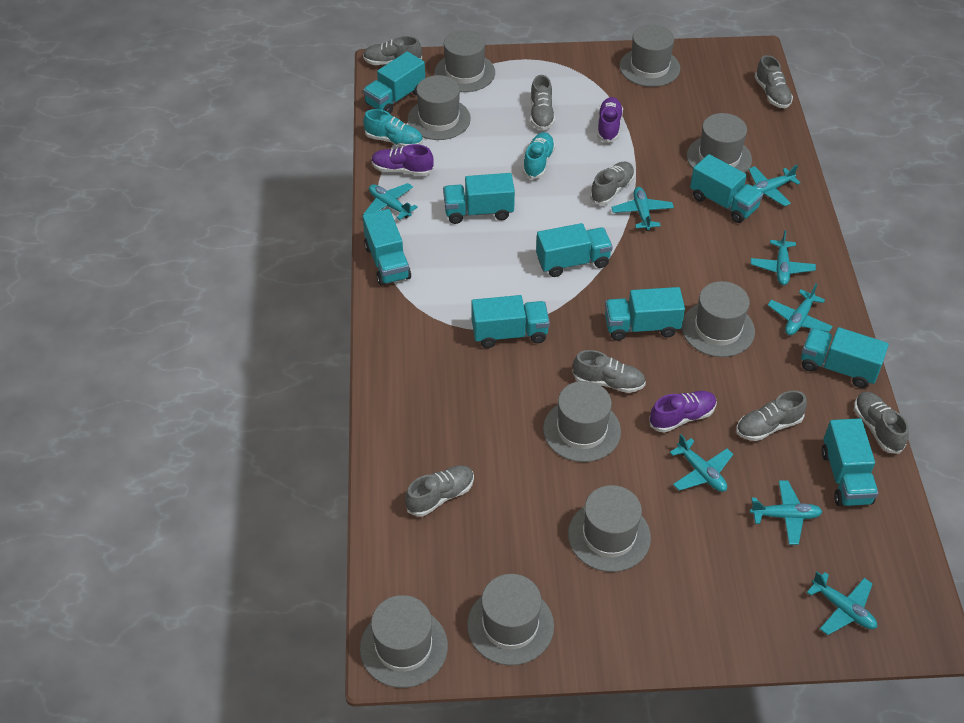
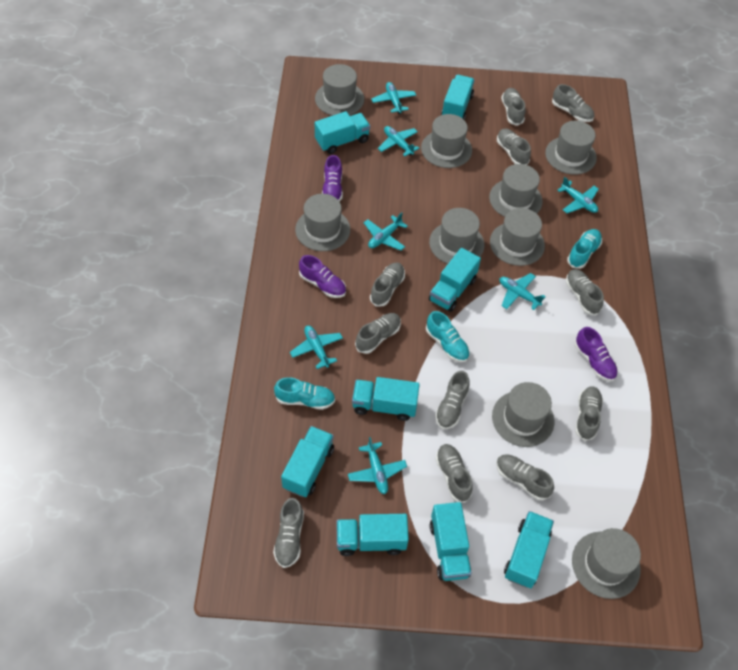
grey shoe: 8 -> 11
turquoise plane: 8 -> 7
turquoise shoe: 2 -> 3
turquoise truck: 9 -> 8

